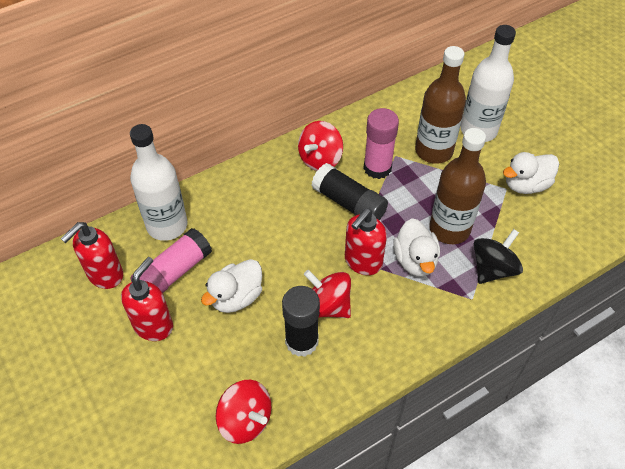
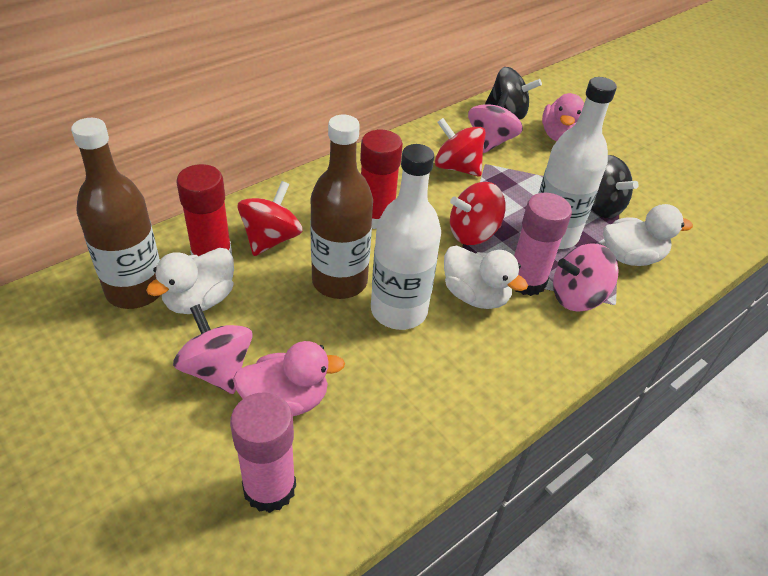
black glue stick: 2 -> 0
black spinning top: 1 -> 2
pink duck: 0 -> 2
pink spinning top: 0 -> 3
red glue stick: 0 -> 2
red soap dispenser: 3 -> 0

